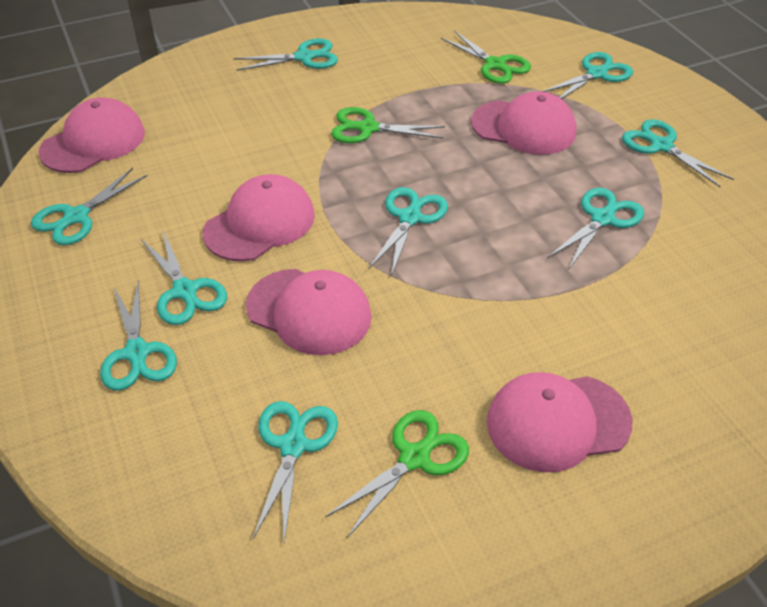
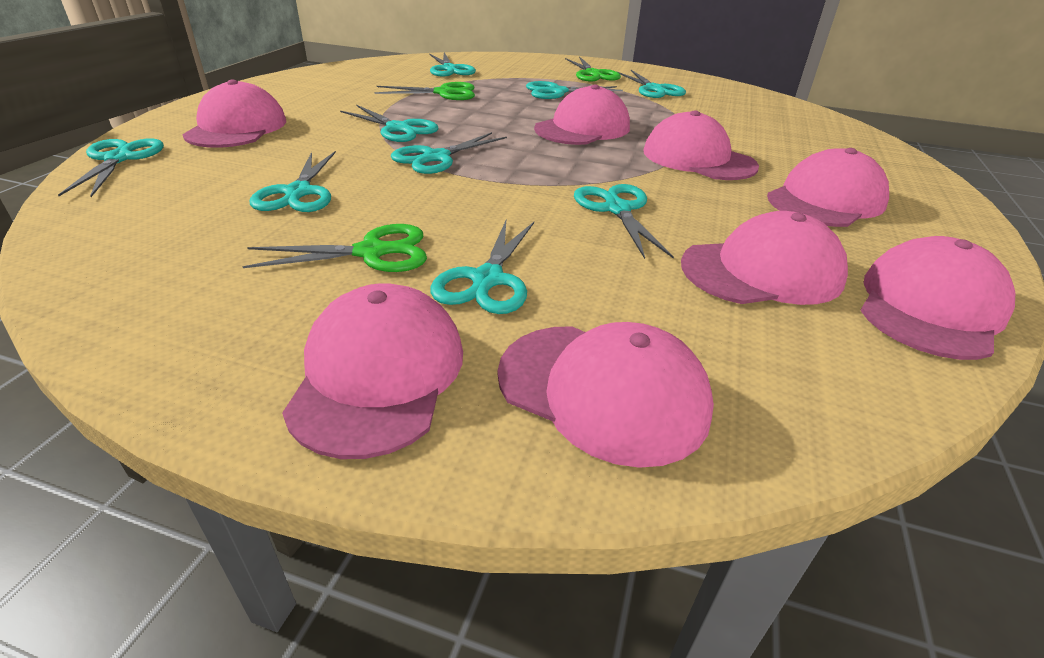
pink cap: 5 -> 8

